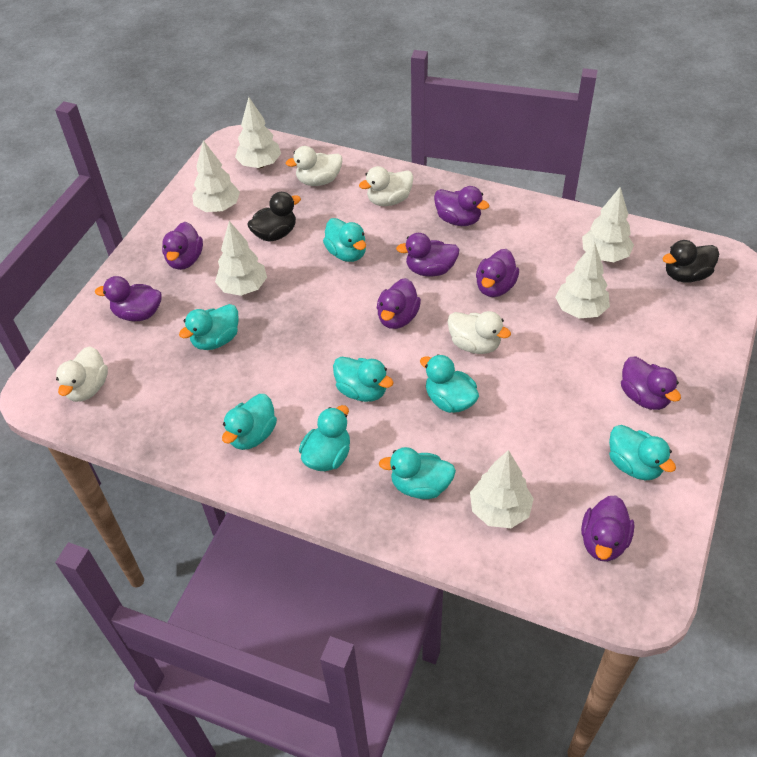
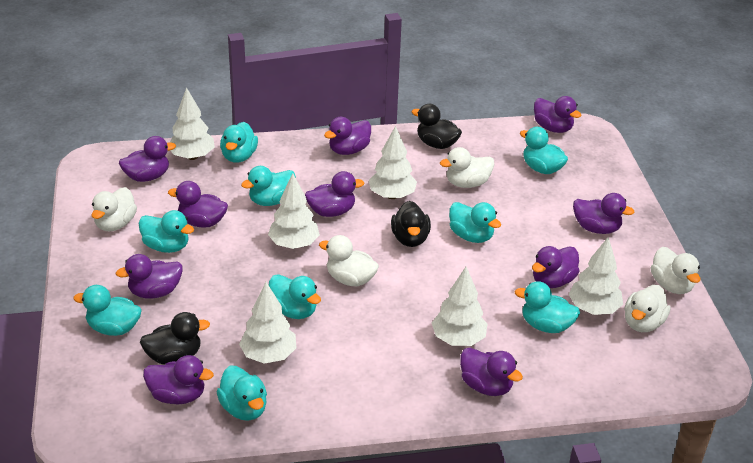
black duck: 2 -> 3
purple duck: 8 -> 10
turquoise duck: 8 -> 9
white duck: 4 -> 5

